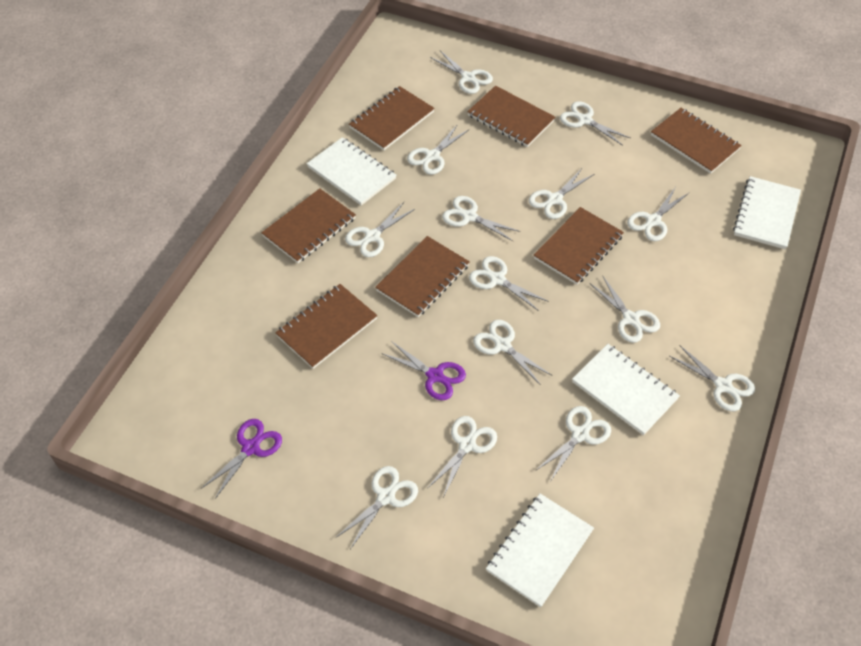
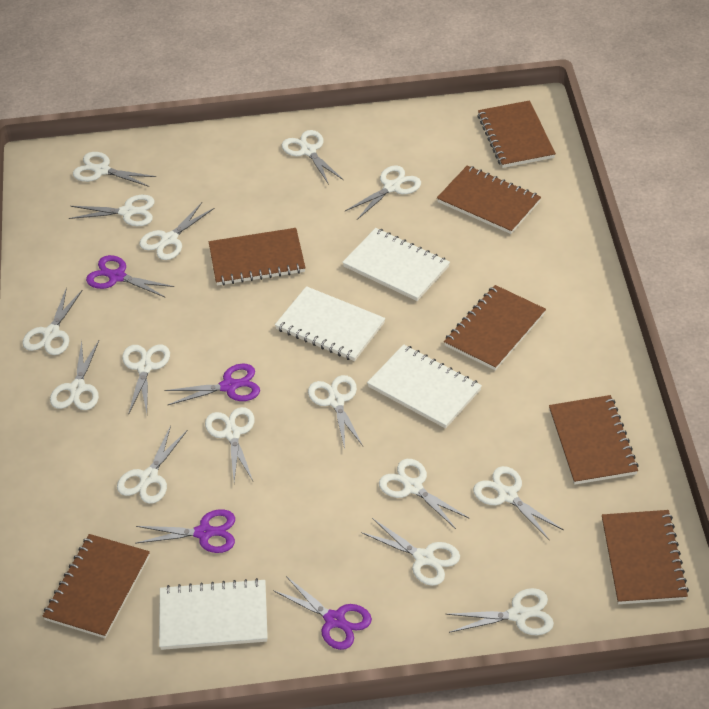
purple scissors: 2 -> 4
white scissors: 14 -> 15

